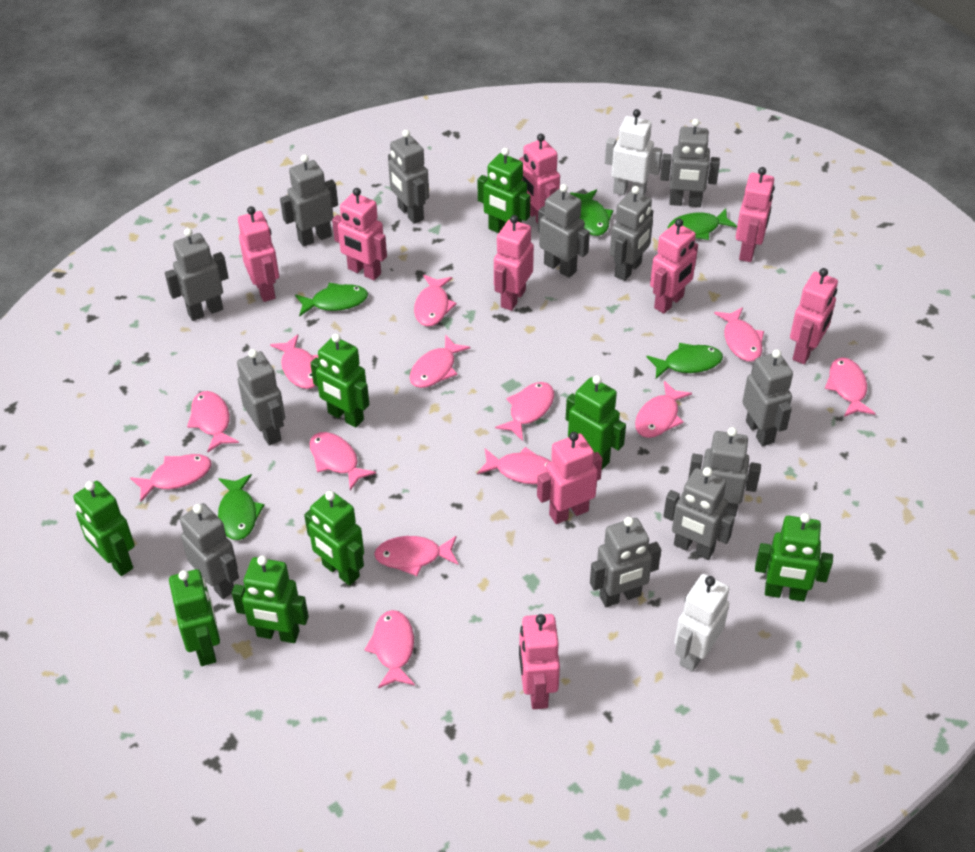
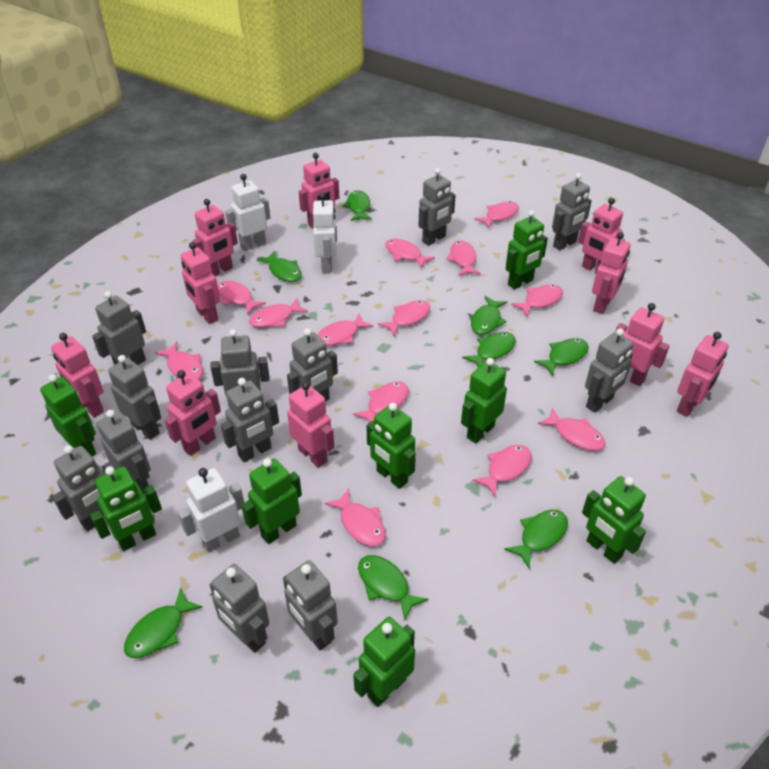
green fish: 5 -> 8
pink robot: 9 -> 10
white robot: 2 -> 3

